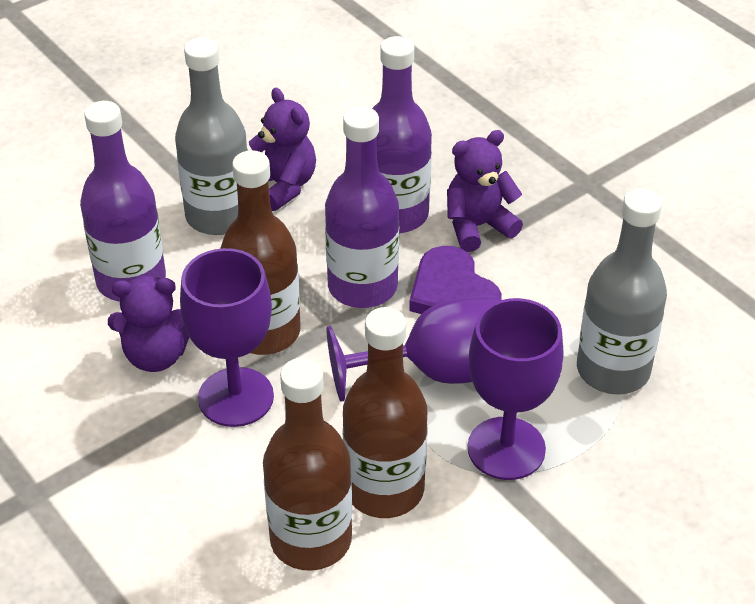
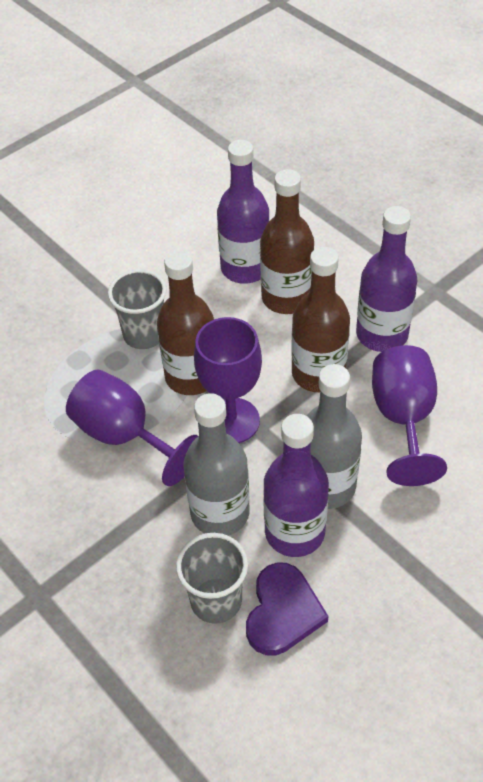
grey cup: 0 -> 2
purple teddy bear: 3 -> 0

